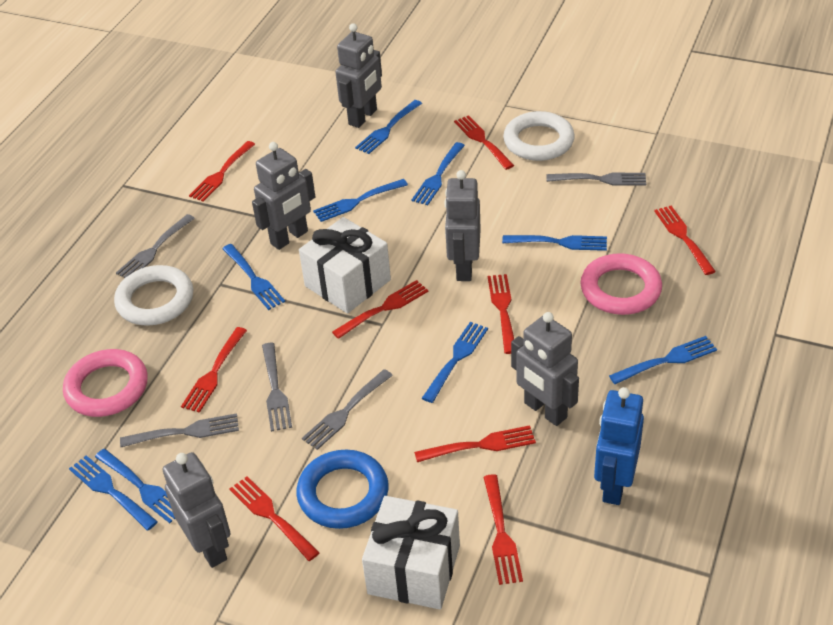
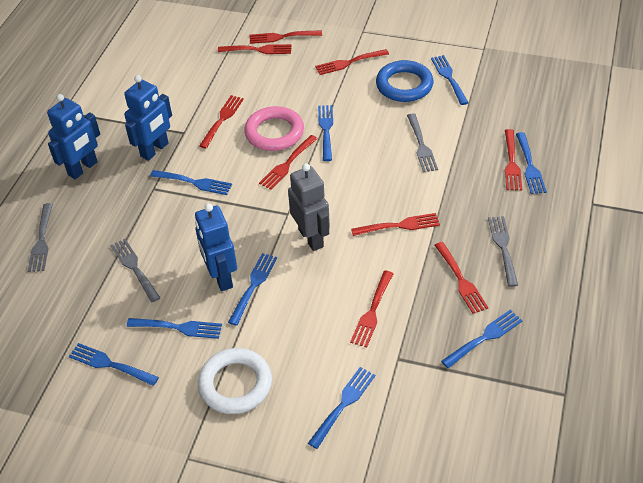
blue robot: 1 -> 3
grey fork: 5 -> 4
grey robot: 5 -> 1
pink ring: 2 -> 1
white gift: 2 -> 0
white ring: 2 -> 1

